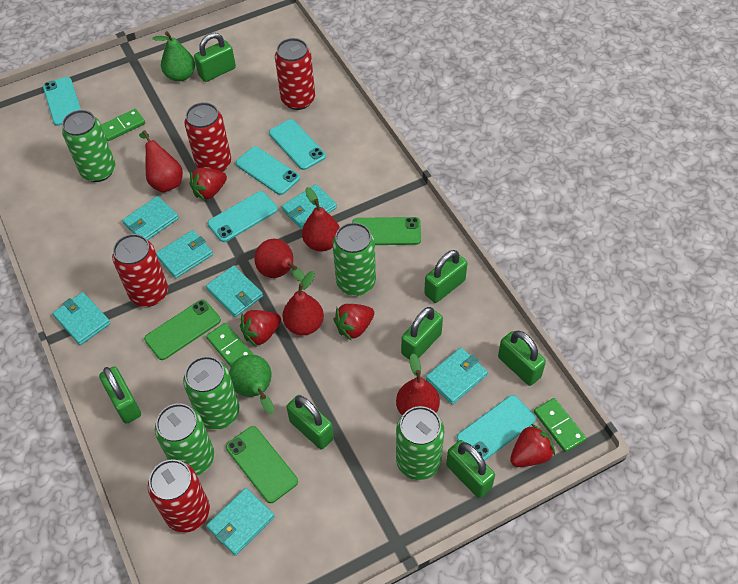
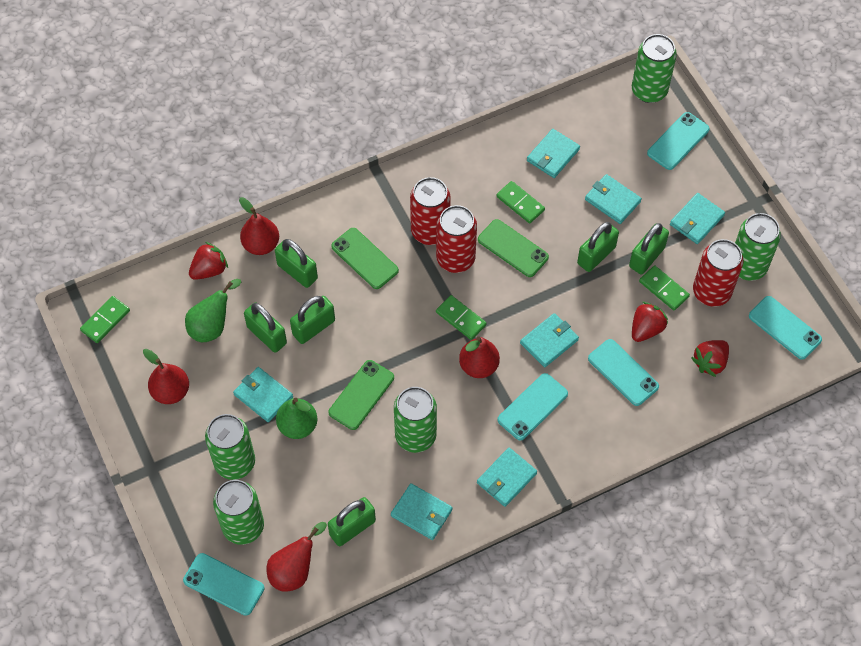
green domino: 3 -> 4
green padlock: 7 -> 6
red can: 4 -> 3
red pear: 5 -> 4
red strawberry: 4 -> 3

